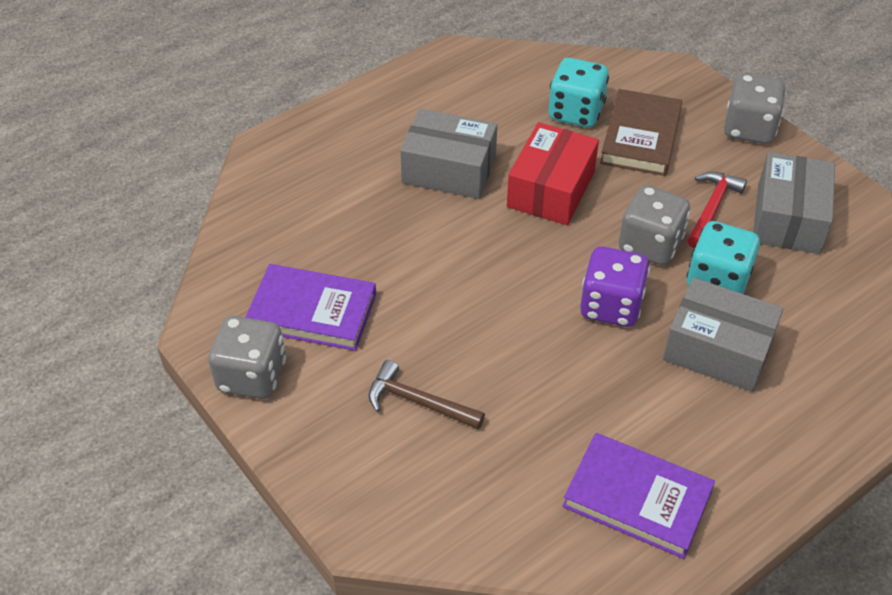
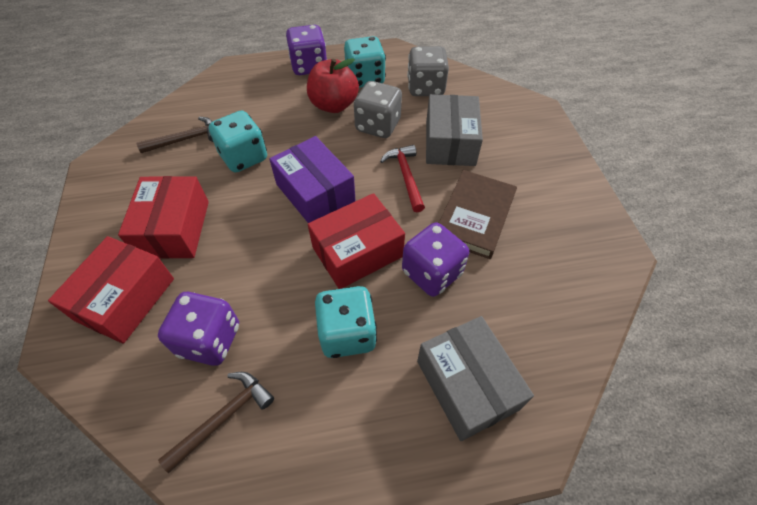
brown hammer: 1 -> 2
grey box: 3 -> 2
grey dice: 3 -> 2
purple book: 2 -> 0
purple box: 0 -> 1
purple dice: 1 -> 3
red apple: 0 -> 1
red box: 1 -> 3
turquoise dice: 2 -> 3

